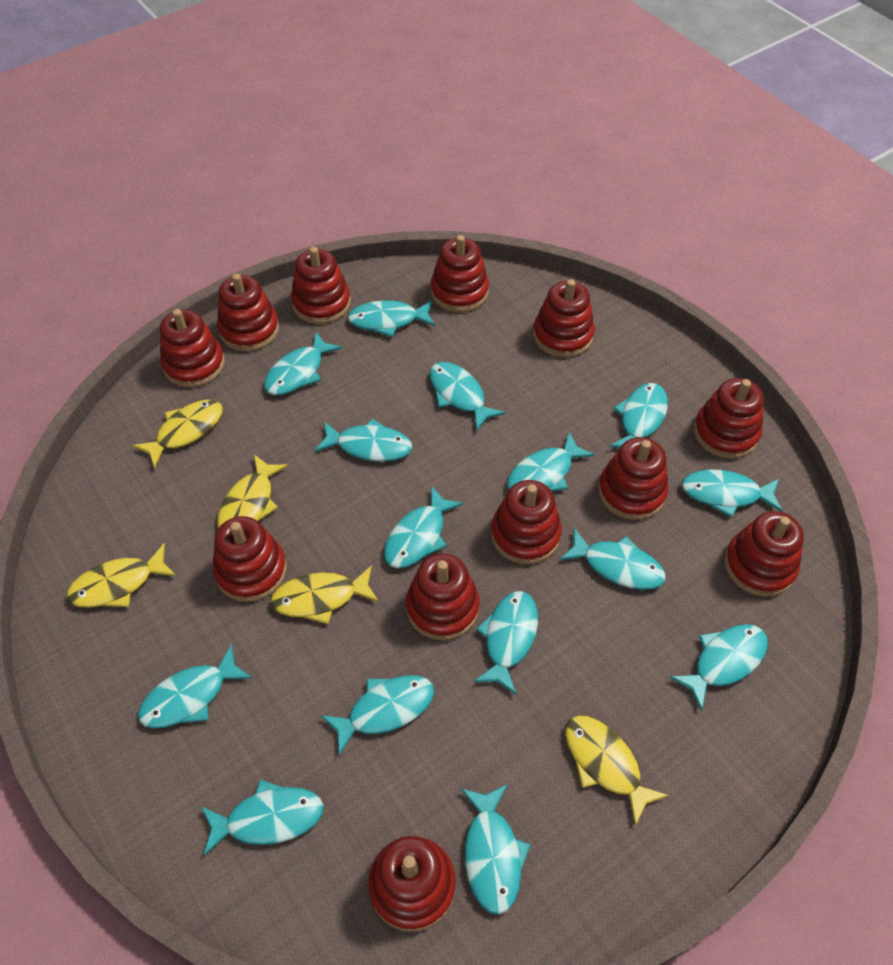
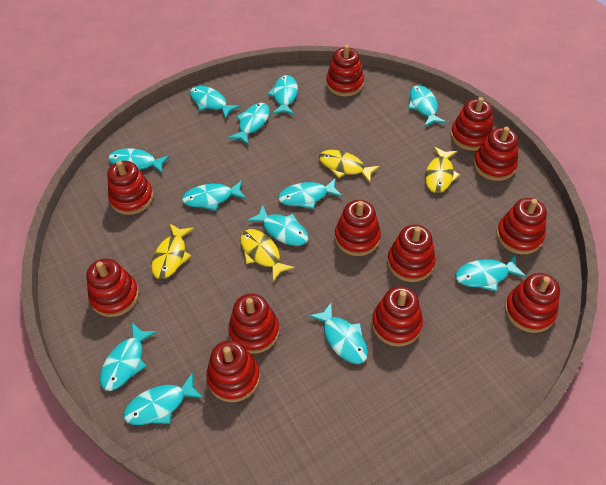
turquoise fish: 15 -> 12
yellow fish: 5 -> 4

